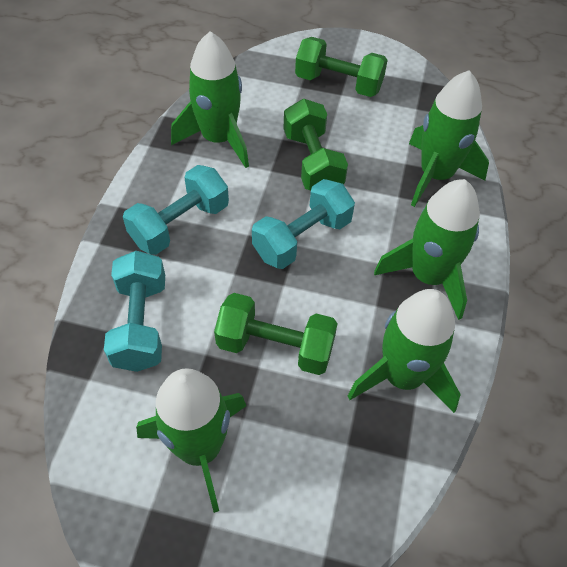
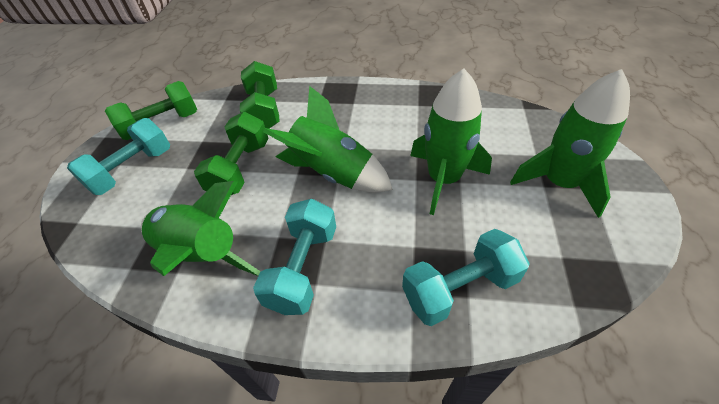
green rocket: 5 -> 4

